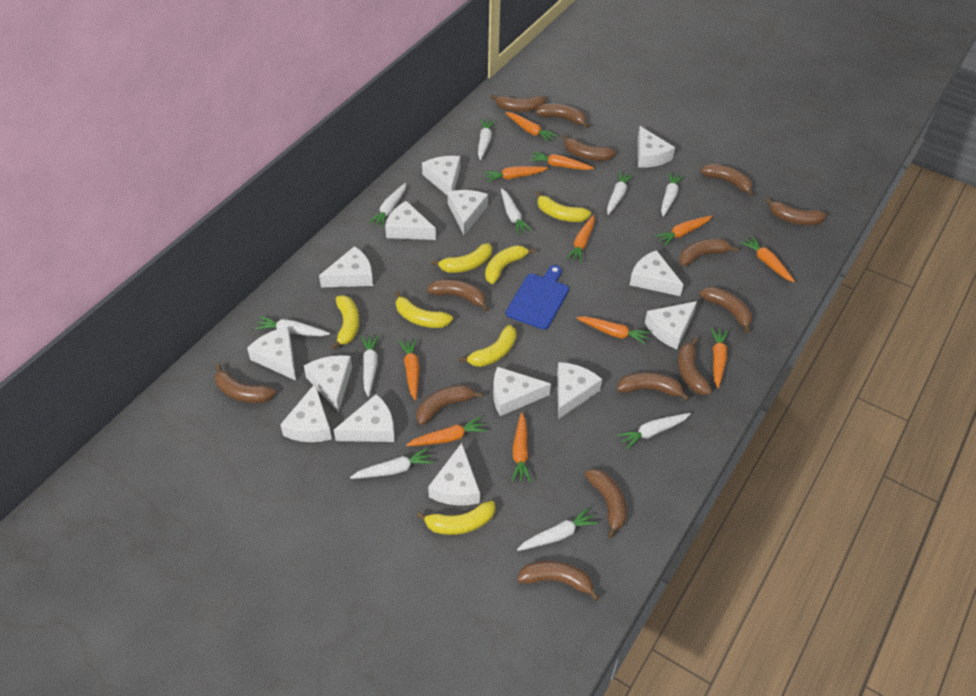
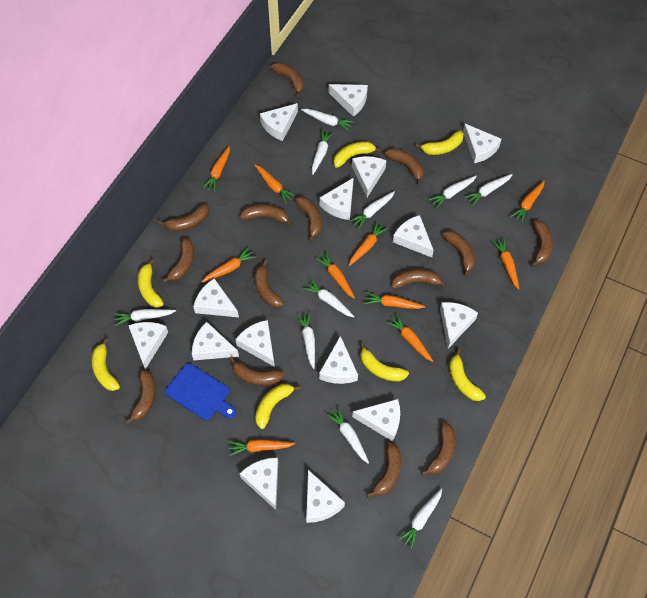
orange carrot: 11 -> 10
white cheese: 14 -> 15

